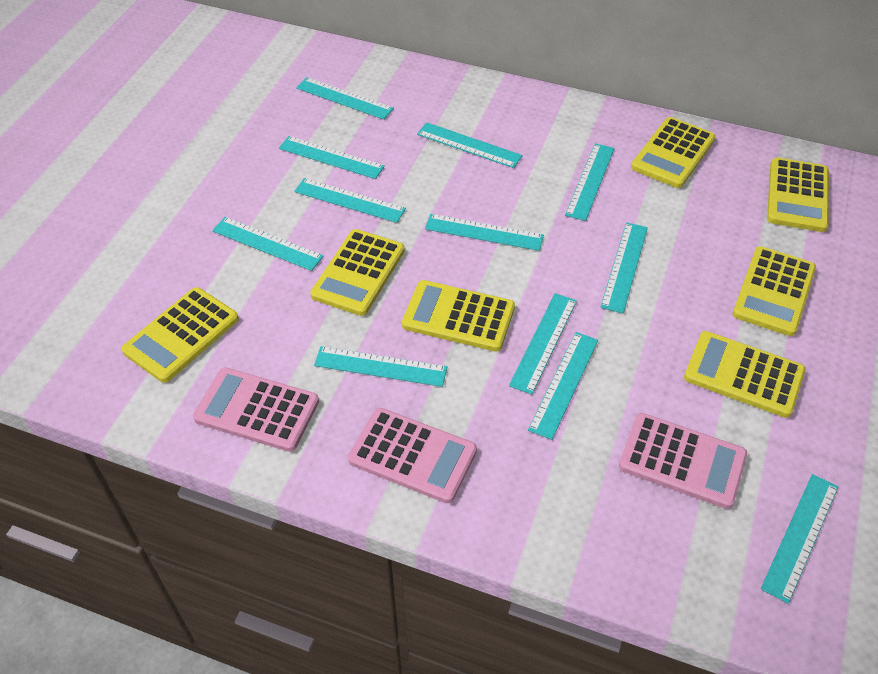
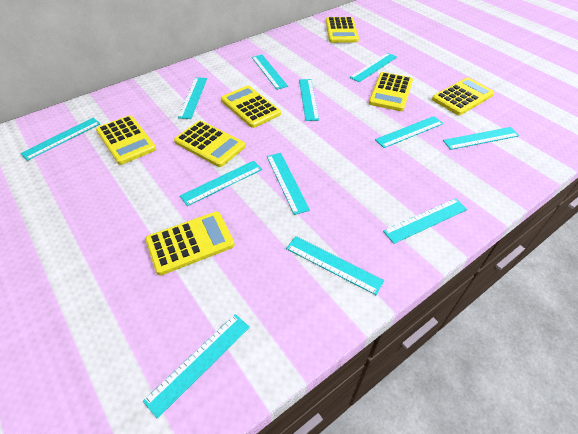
pink calculator: 3 -> 0

